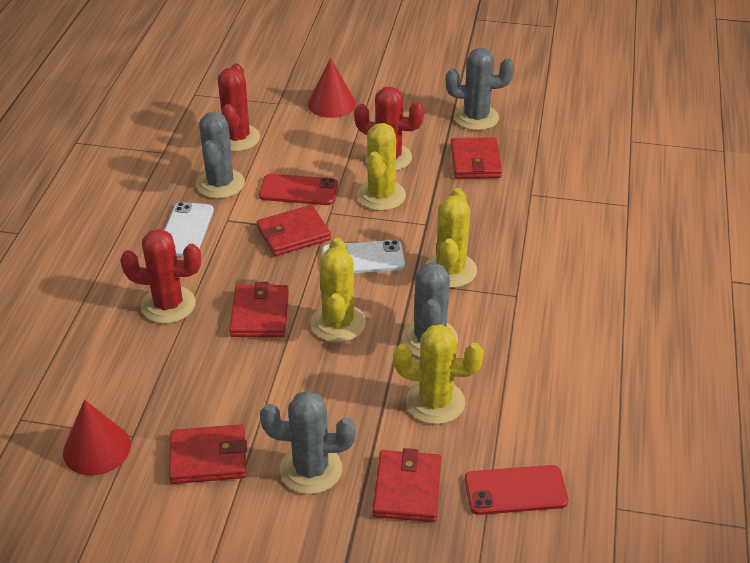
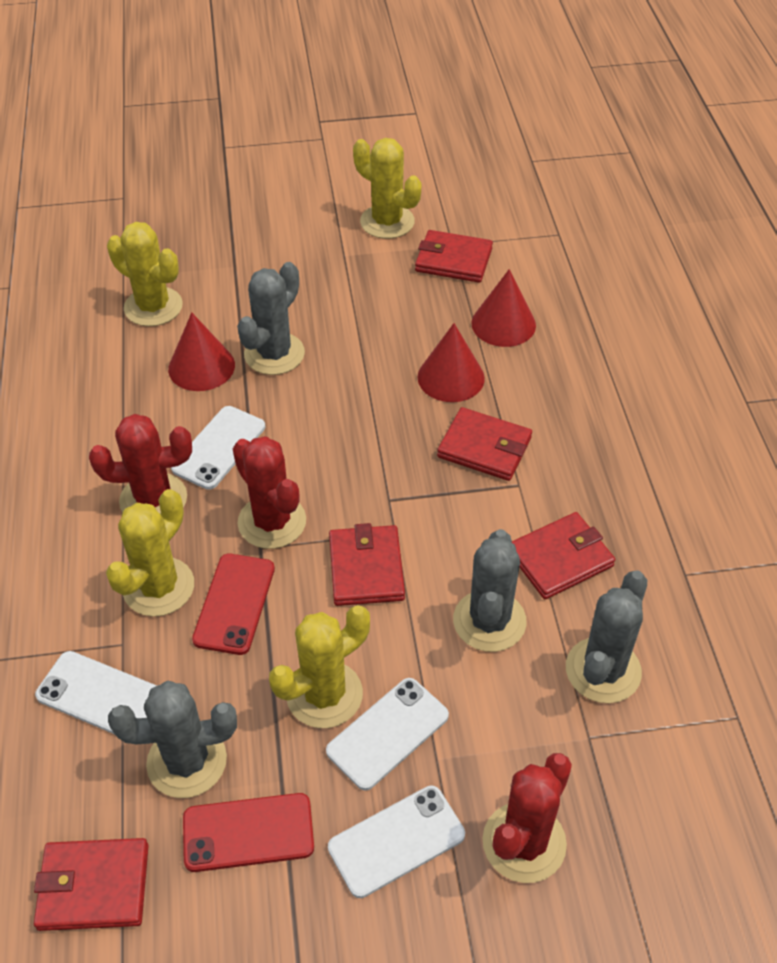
red cone: 2 -> 3
white phone: 2 -> 4

